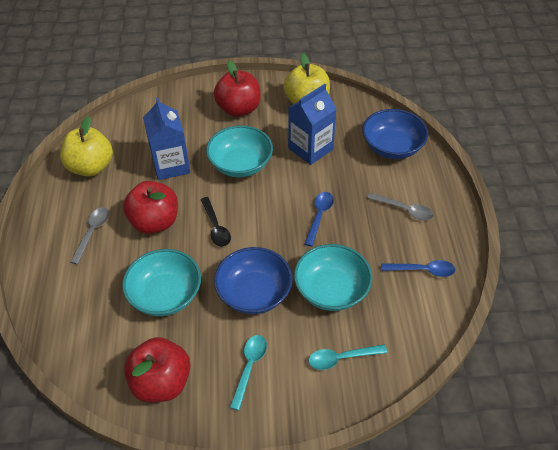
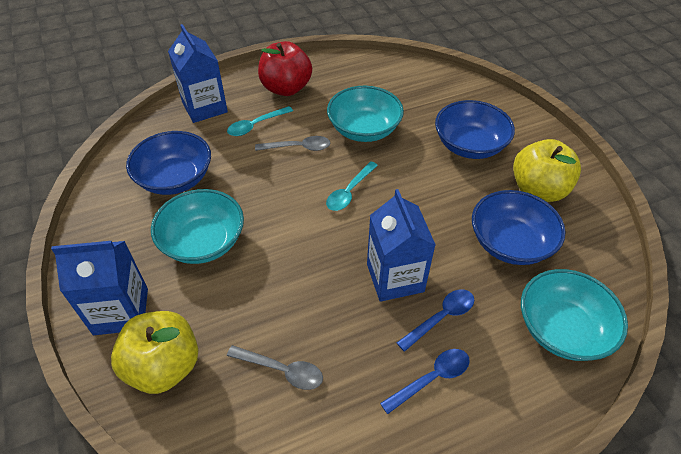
black spoon: 1 -> 0
blue bowl: 2 -> 3
blue carton: 2 -> 3
red apple: 3 -> 1

